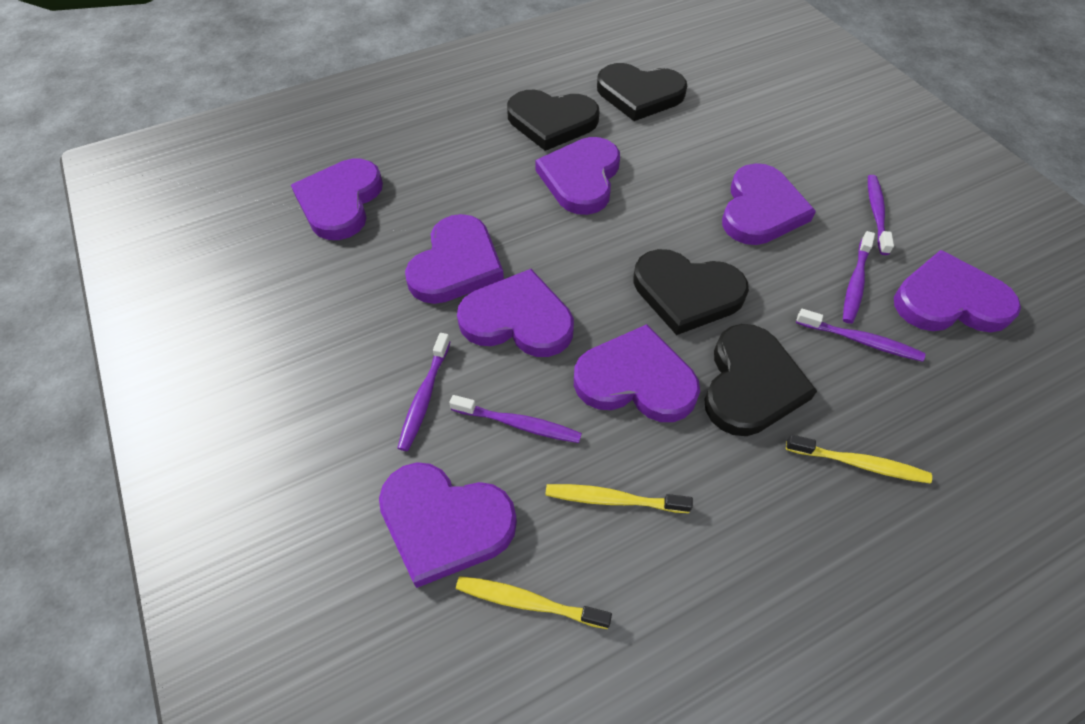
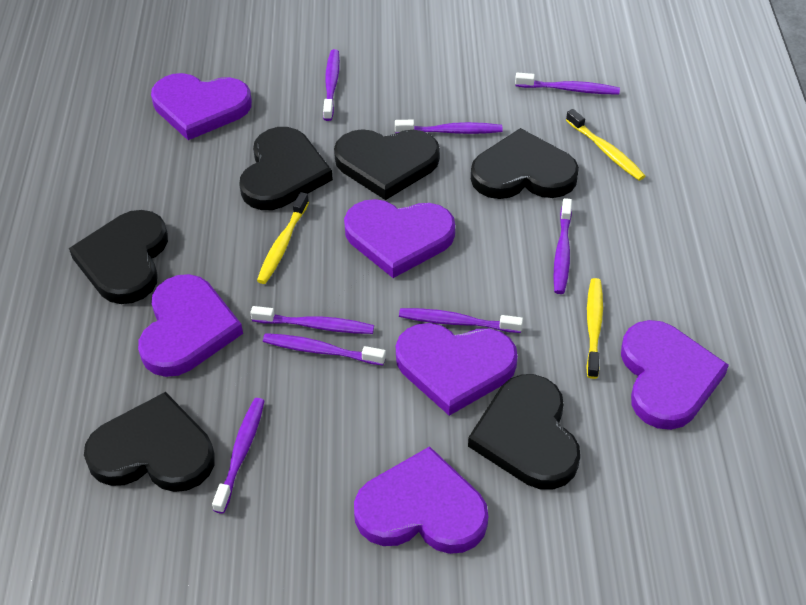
black heart: 4 -> 6
purple heart: 8 -> 6
purple toothbrush: 5 -> 8

